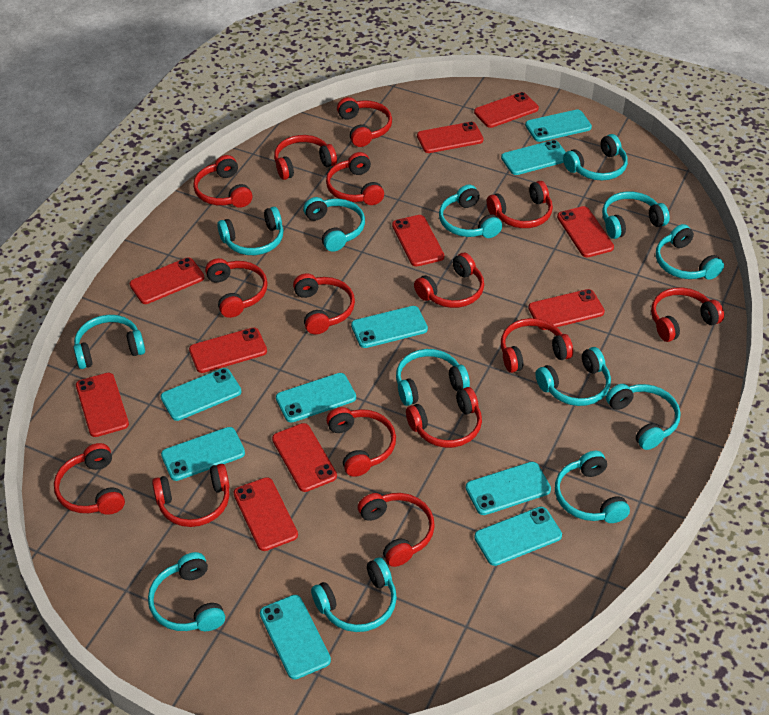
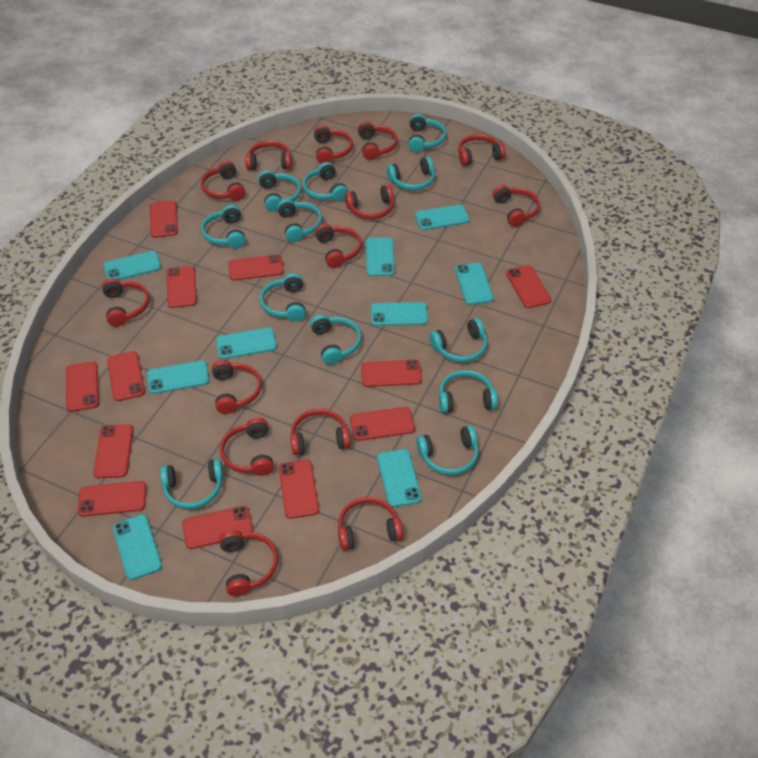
red headphones: 15 -> 14
red phone: 10 -> 12
turquoise headphones: 13 -> 12

